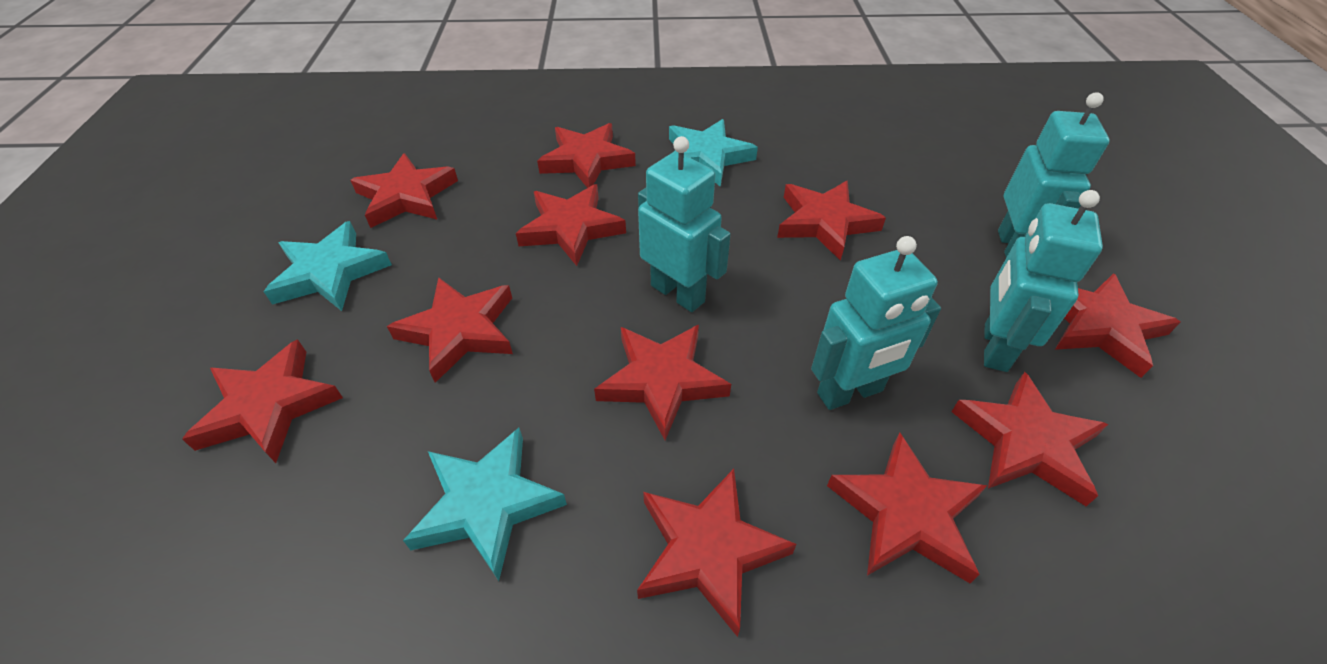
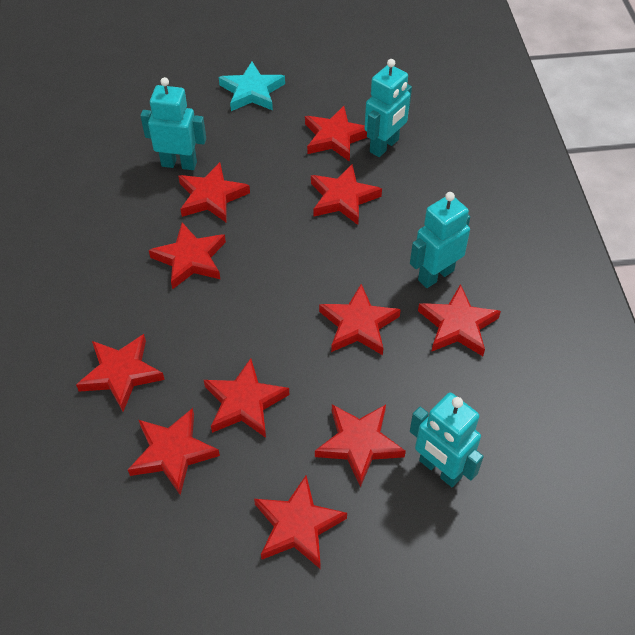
turquoise star: 3 -> 1

